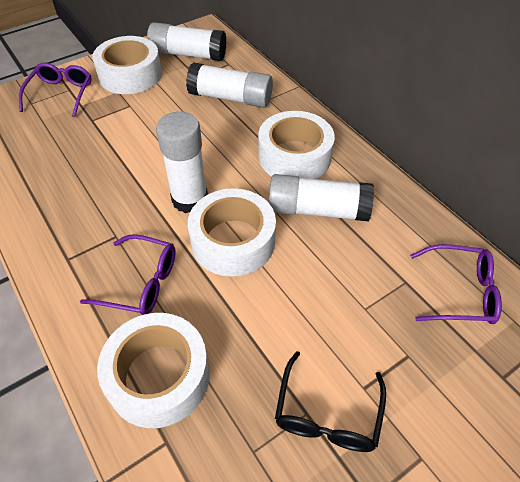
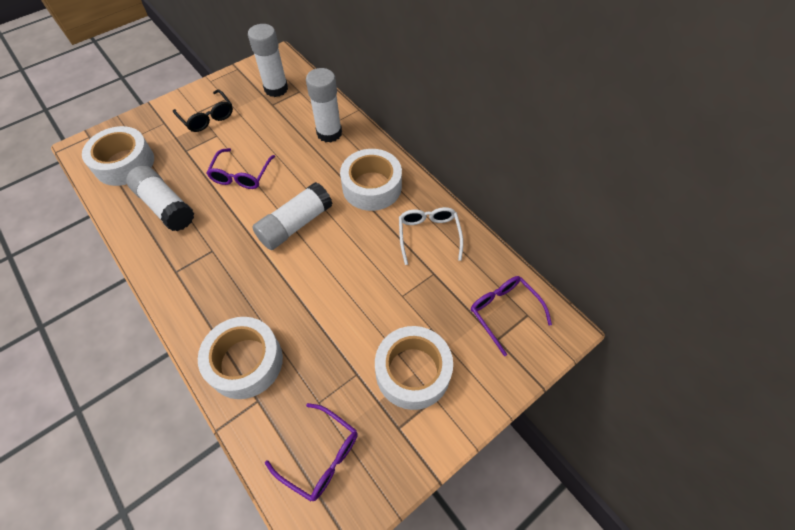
white glasses: 0 -> 1

